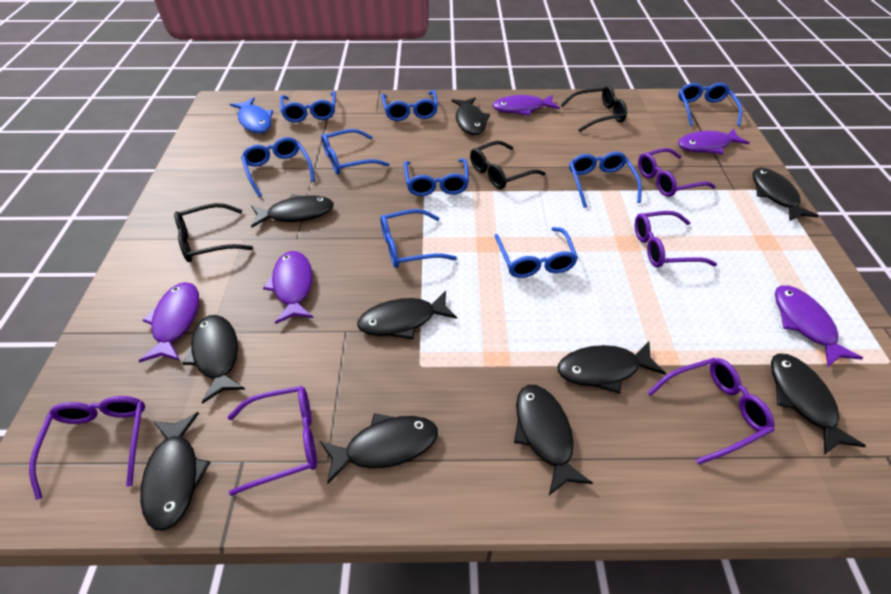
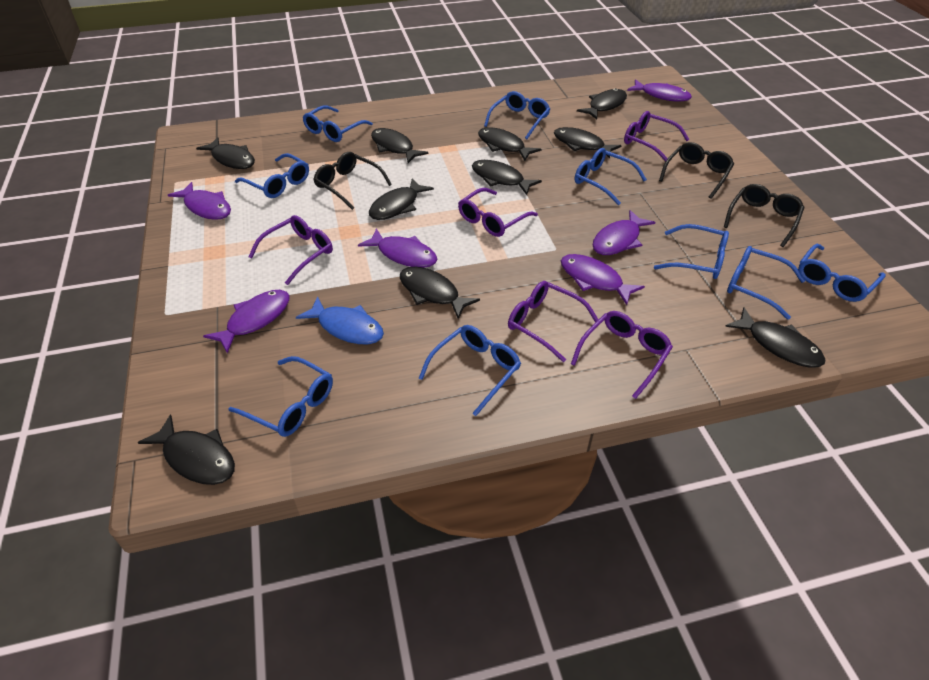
purple fish: 5 -> 6

